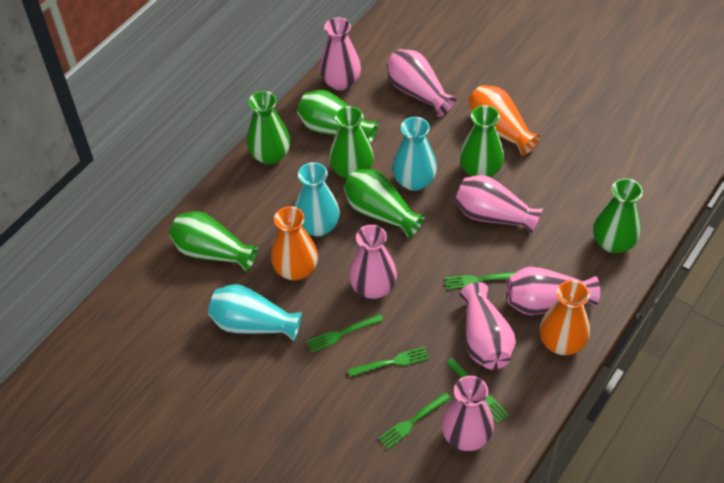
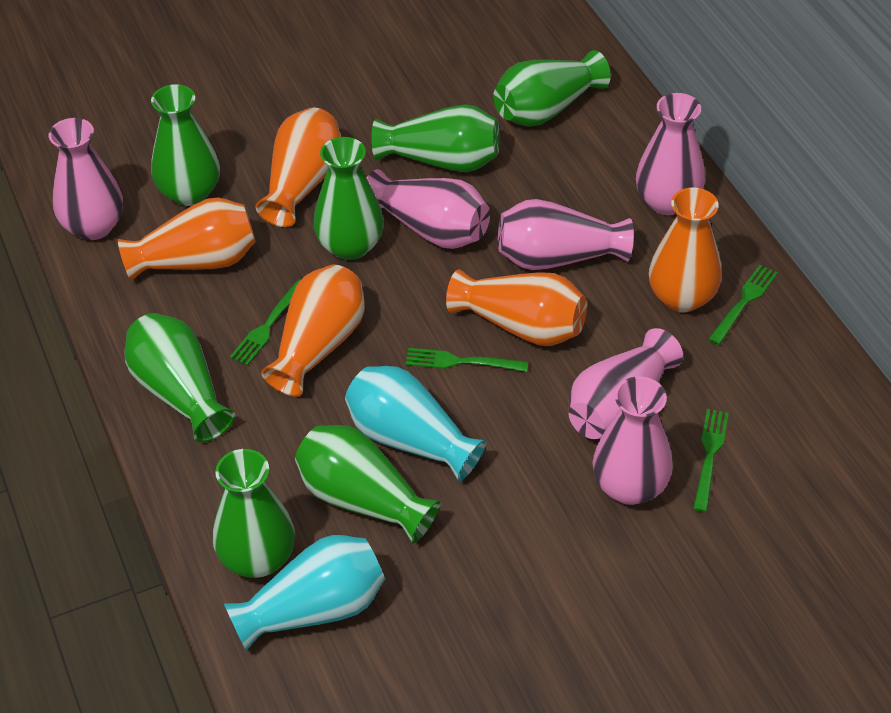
green fork: 5 -> 4
orange vase: 3 -> 5
pink vase: 7 -> 6
turquoise vase: 3 -> 2

